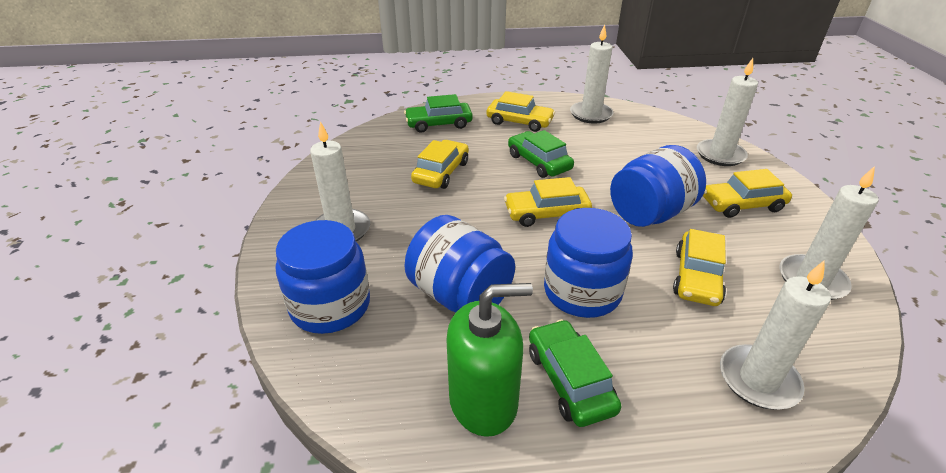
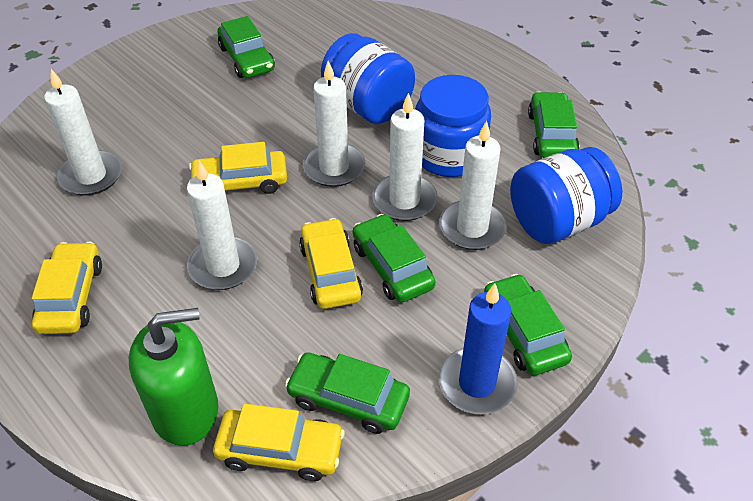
blue candle: 0 -> 1
blue jar: 4 -> 3
green car: 3 -> 5
yellow car: 5 -> 4

